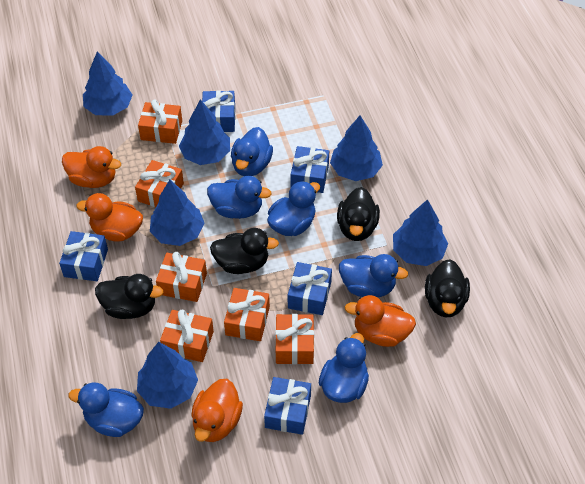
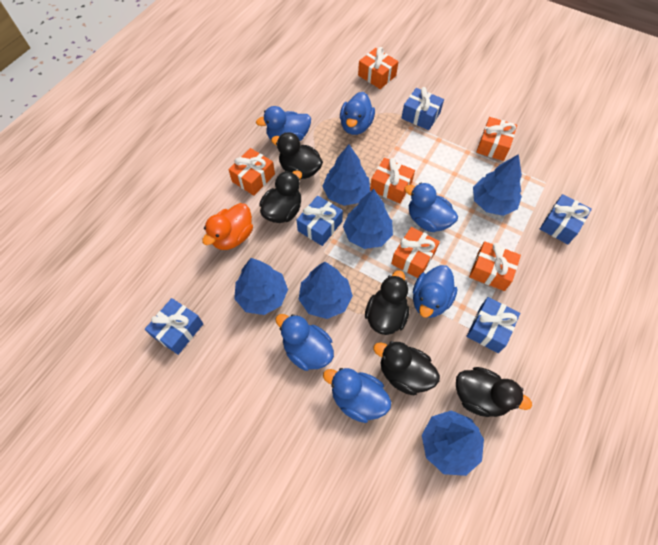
black duck: 4 -> 5
orange duck: 4 -> 1

